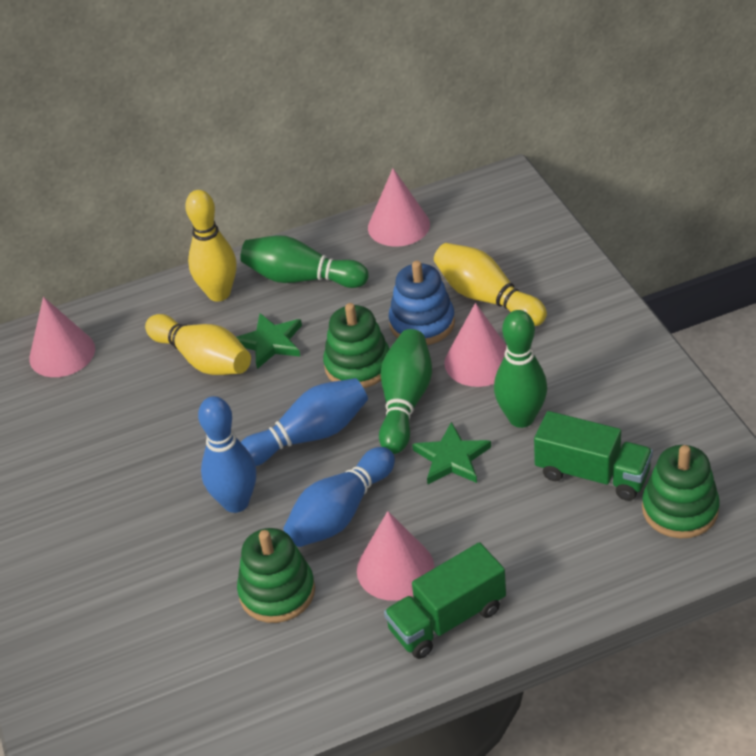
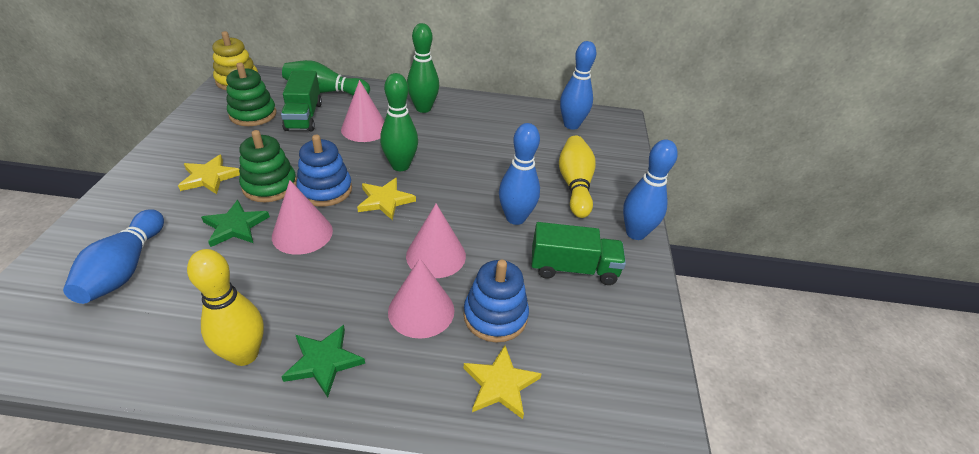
blue bowling pin: 3 -> 4
blue stacking toy: 1 -> 2
green stacking toy: 3 -> 2
yellow bowling pin: 3 -> 2
yellow stacking toy: 0 -> 1
yellow star: 0 -> 3

